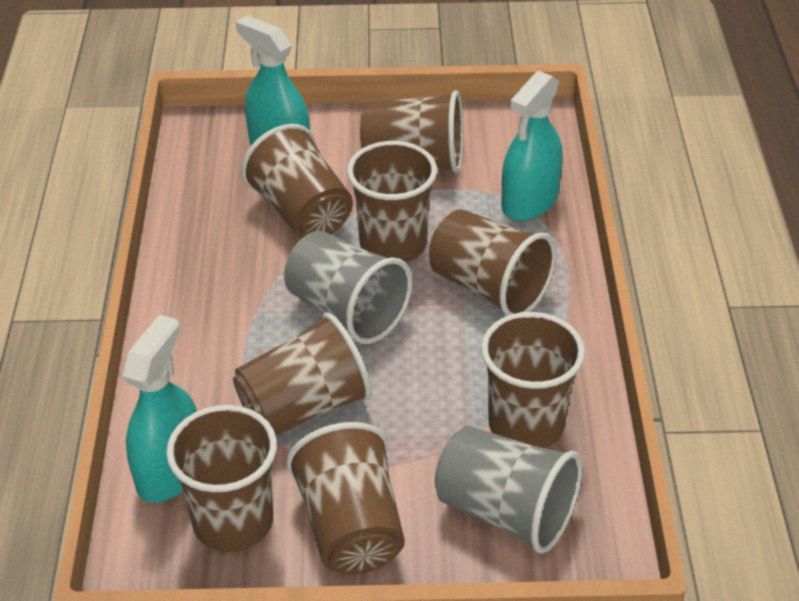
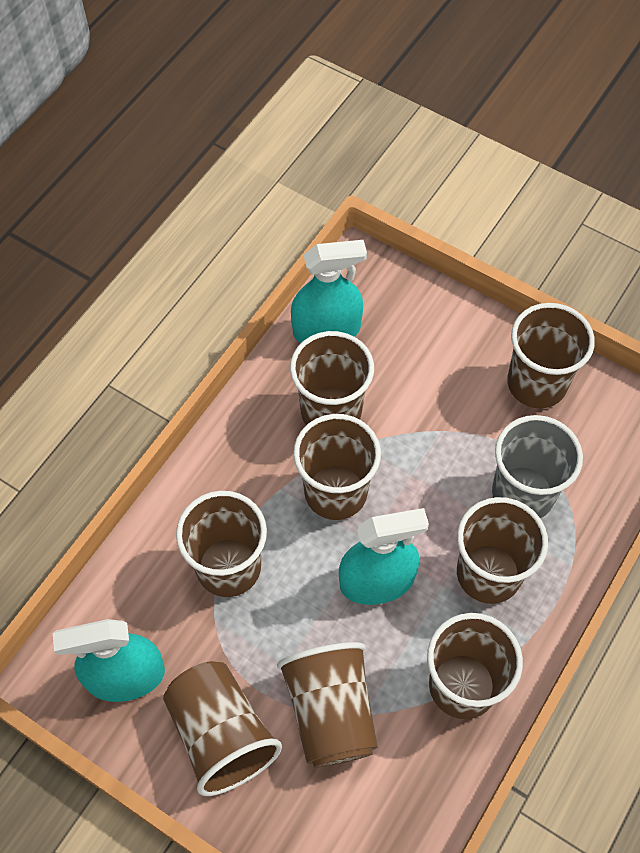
grey cup: 2 -> 1

